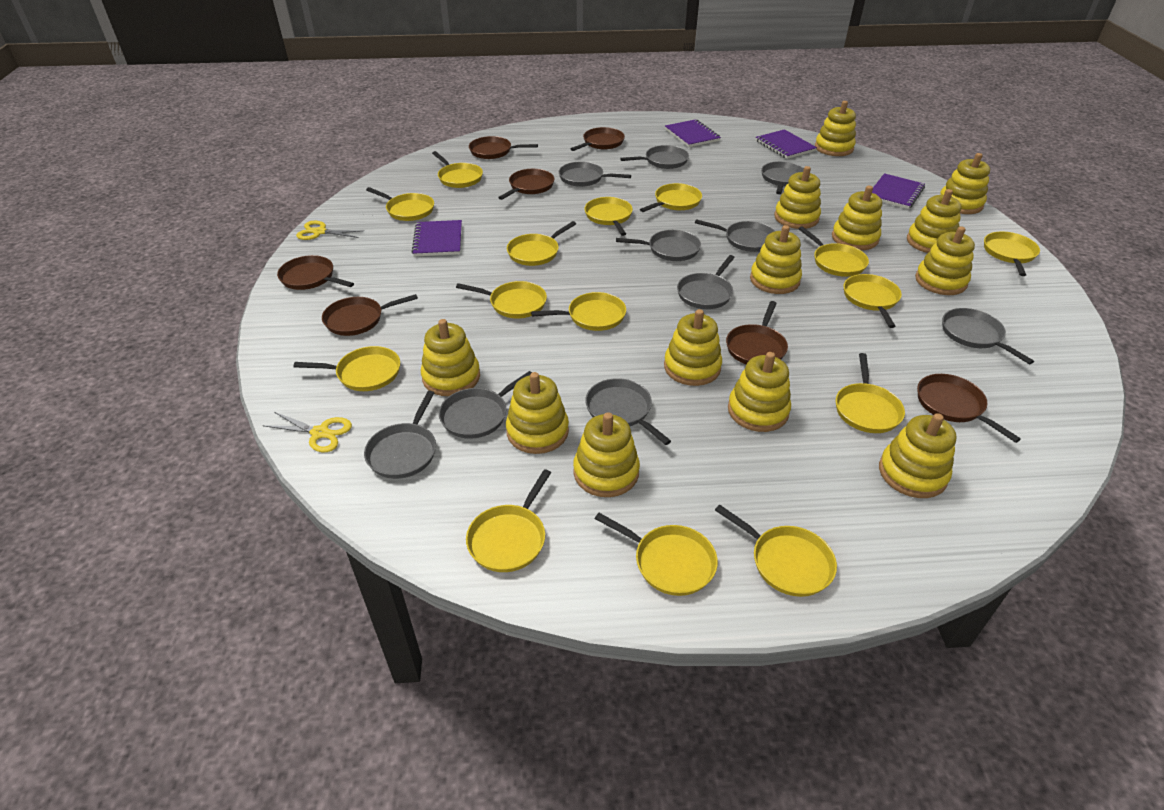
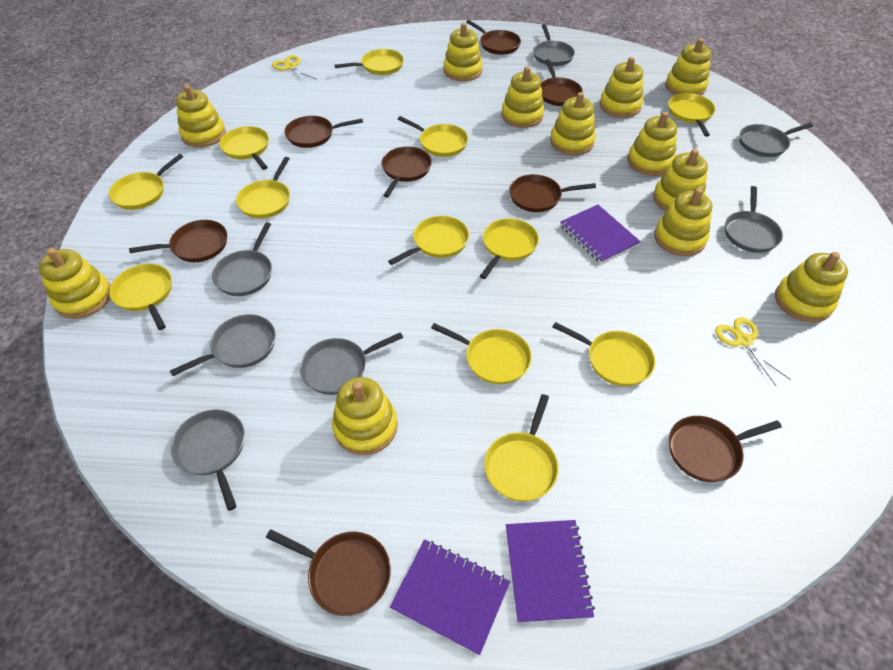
brown pan: 7 -> 8
grey pan: 10 -> 7
purple notebook: 4 -> 3
yellow pan: 15 -> 12
yellow stacking toy: 13 -> 12

